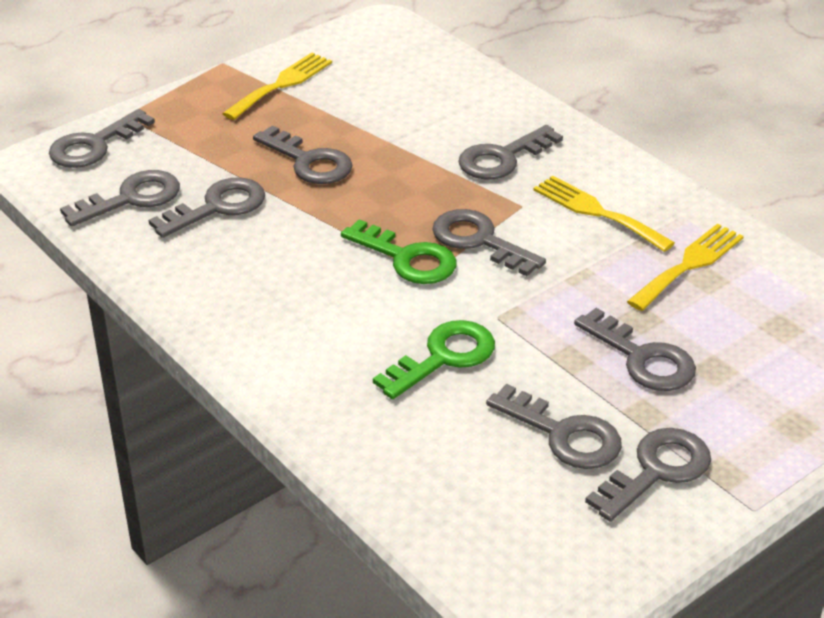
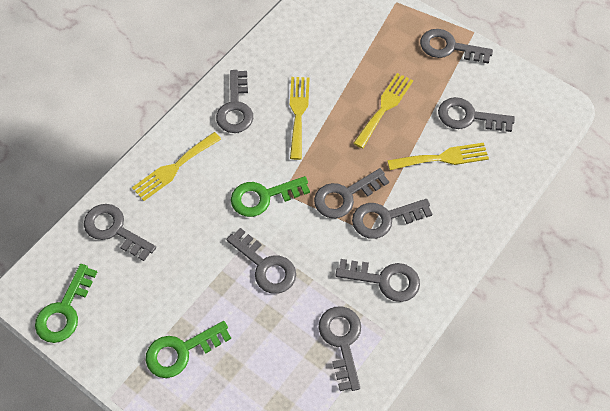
green key: 2 -> 3
yellow fork: 3 -> 4

